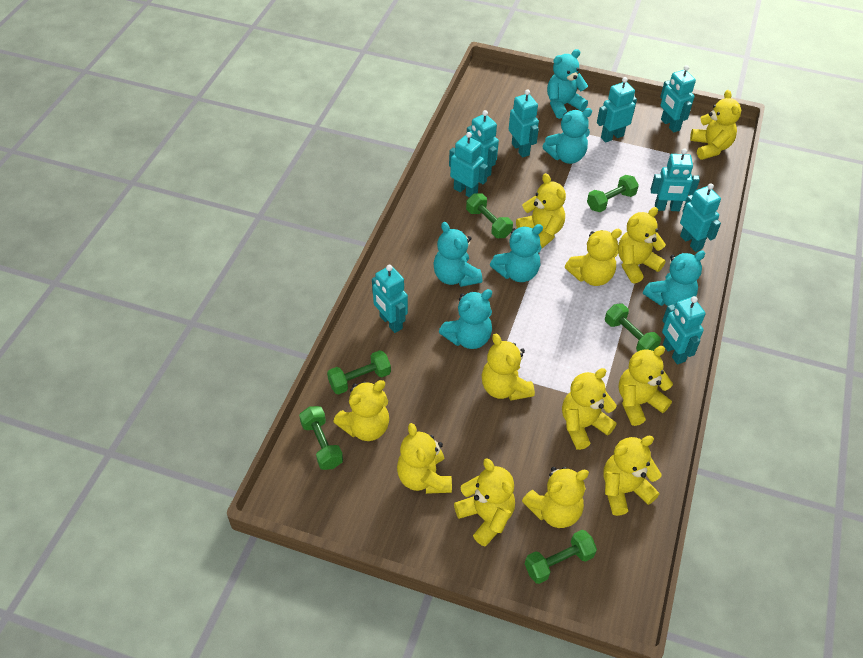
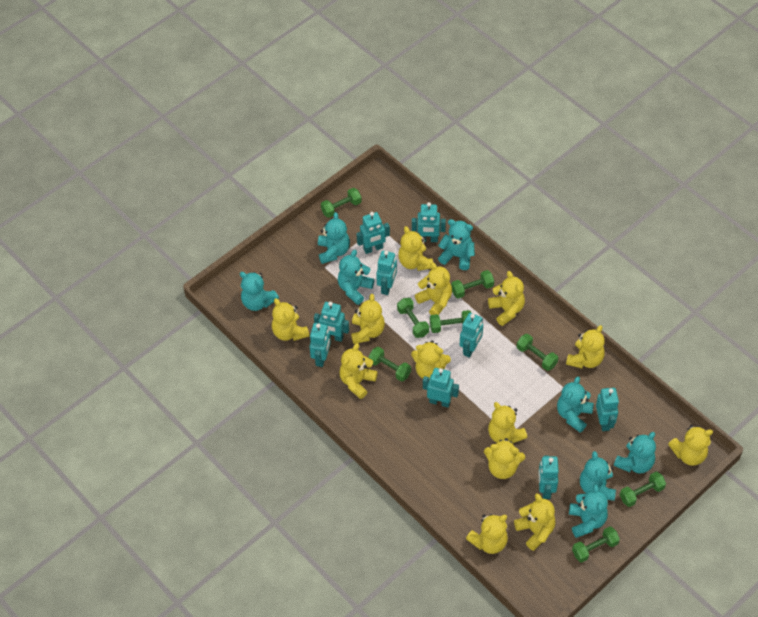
green dumbbell: 6 -> 8
turquoise teddy bear: 6 -> 8
yellow teddy bear: 12 -> 13

